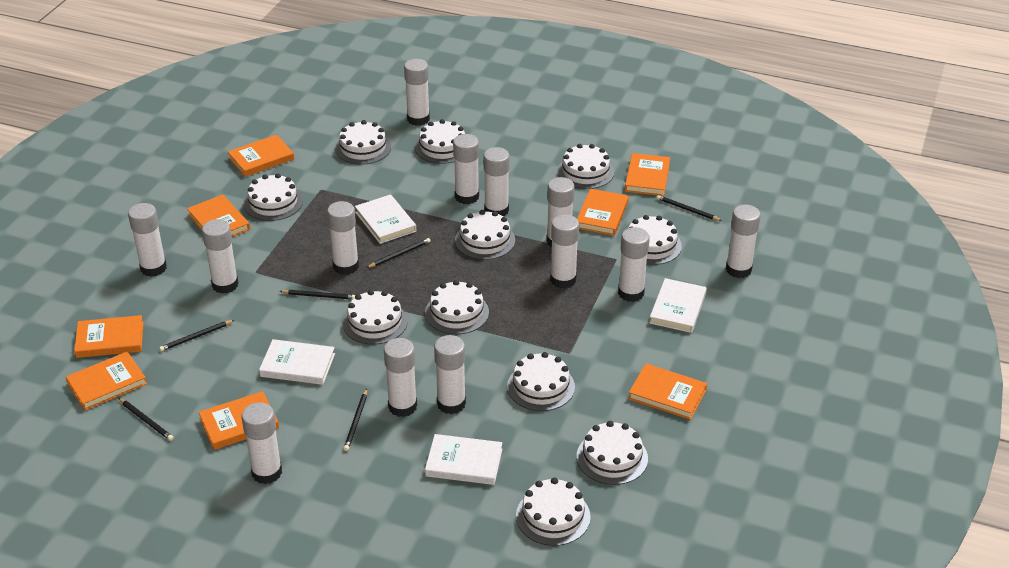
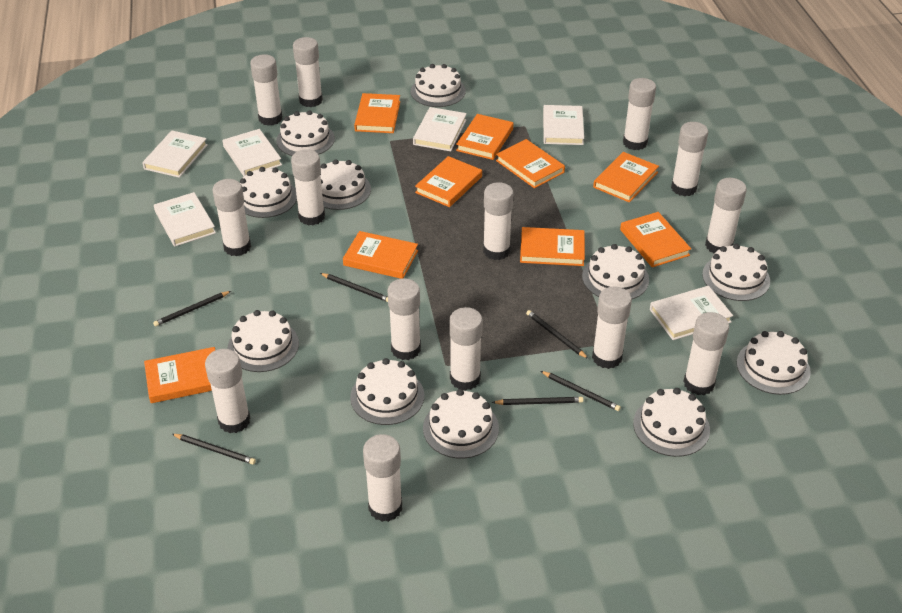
orange book: 8 -> 9
white book: 4 -> 6
white glue stick: 13 -> 14

